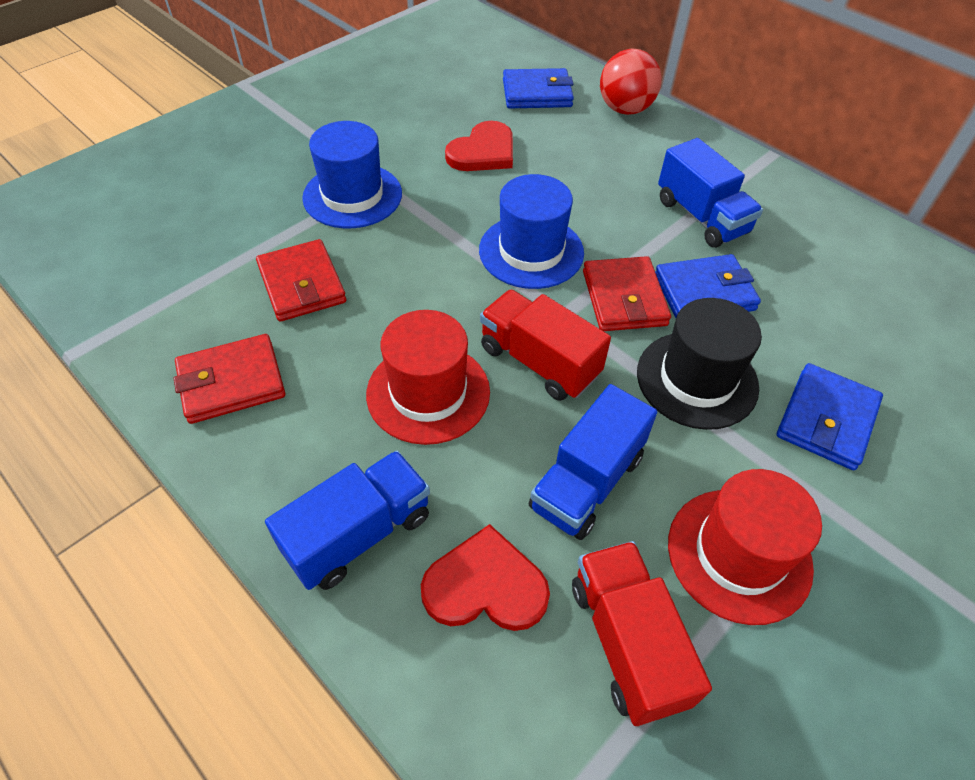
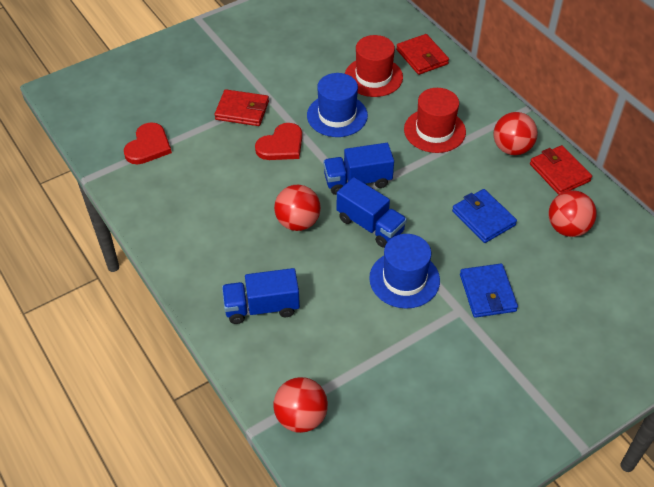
black hat: 1 -> 0
blue wallet: 3 -> 2
red ball: 1 -> 4
red truck: 2 -> 0

